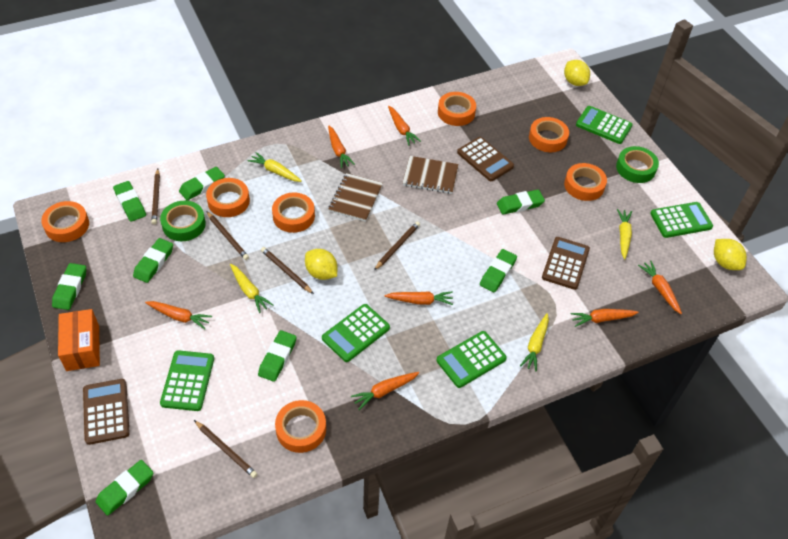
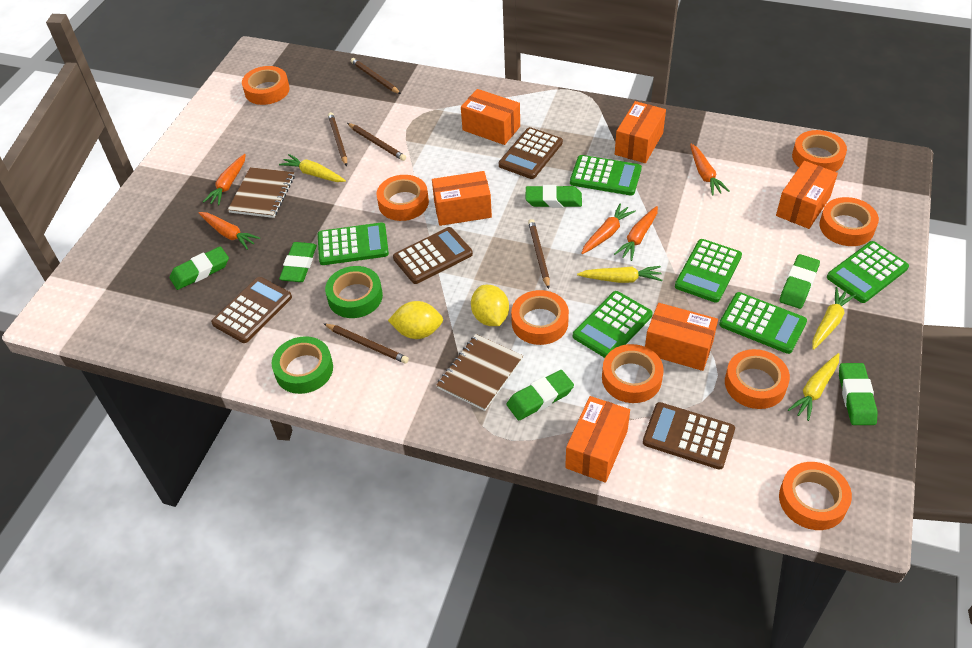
brown calculator: 3 -> 4
green calculator: 5 -> 6
green eraser: 8 -> 6
orange box: 1 -> 6
orange carrot: 7 -> 5
orange tape: 7 -> 8
yellow lemon: 3 -> 2

